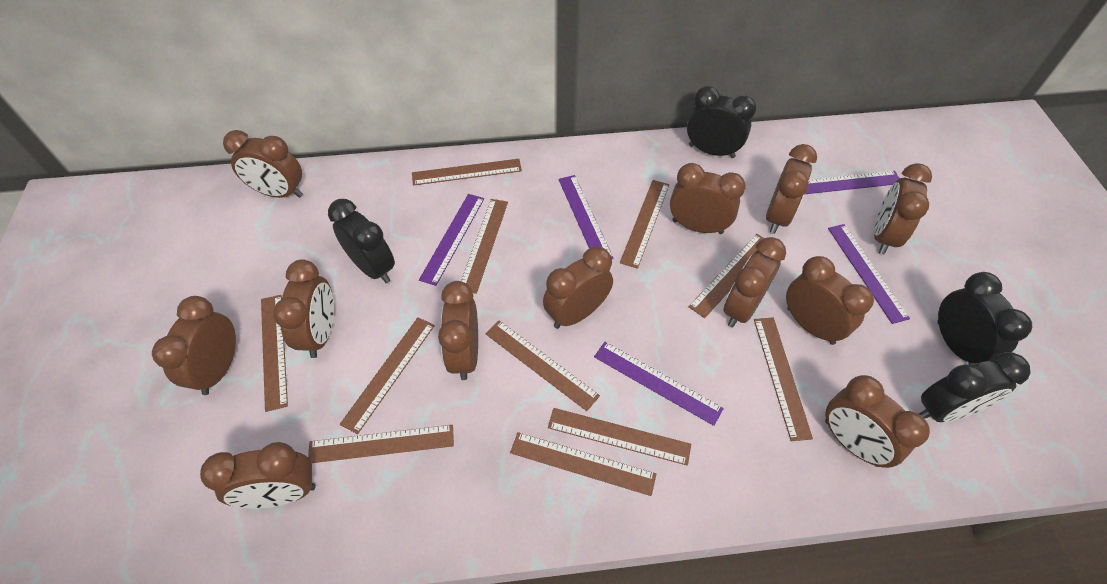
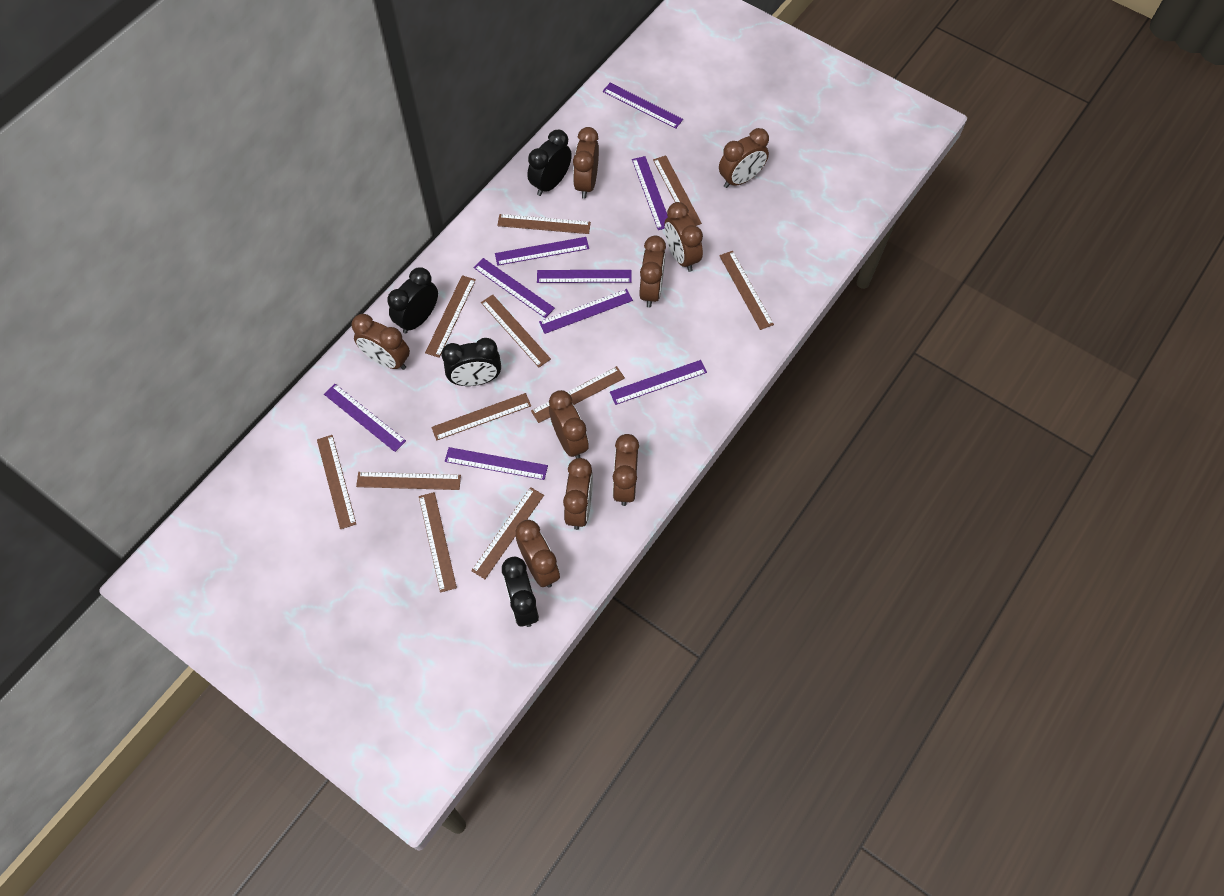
brown clock: 12 -> 9
purple ruler: 5 -> 9

